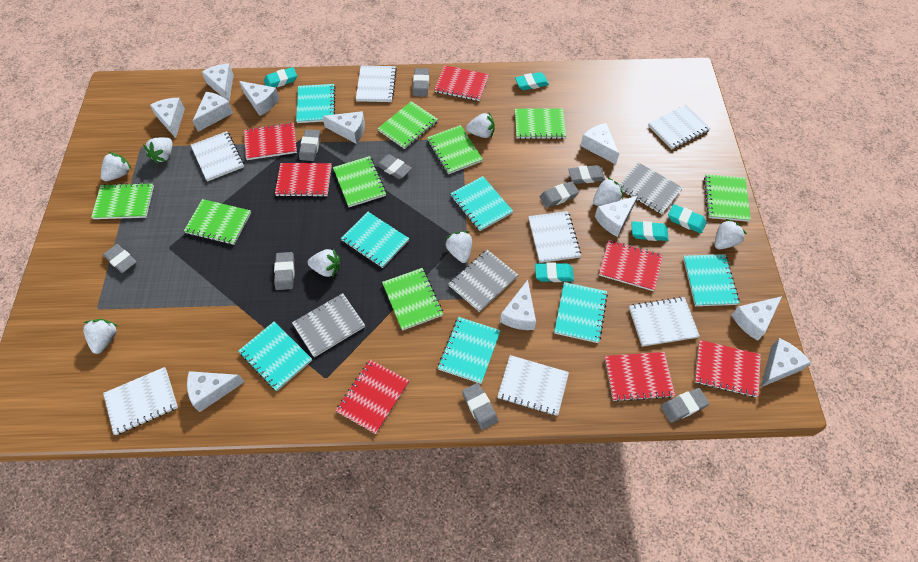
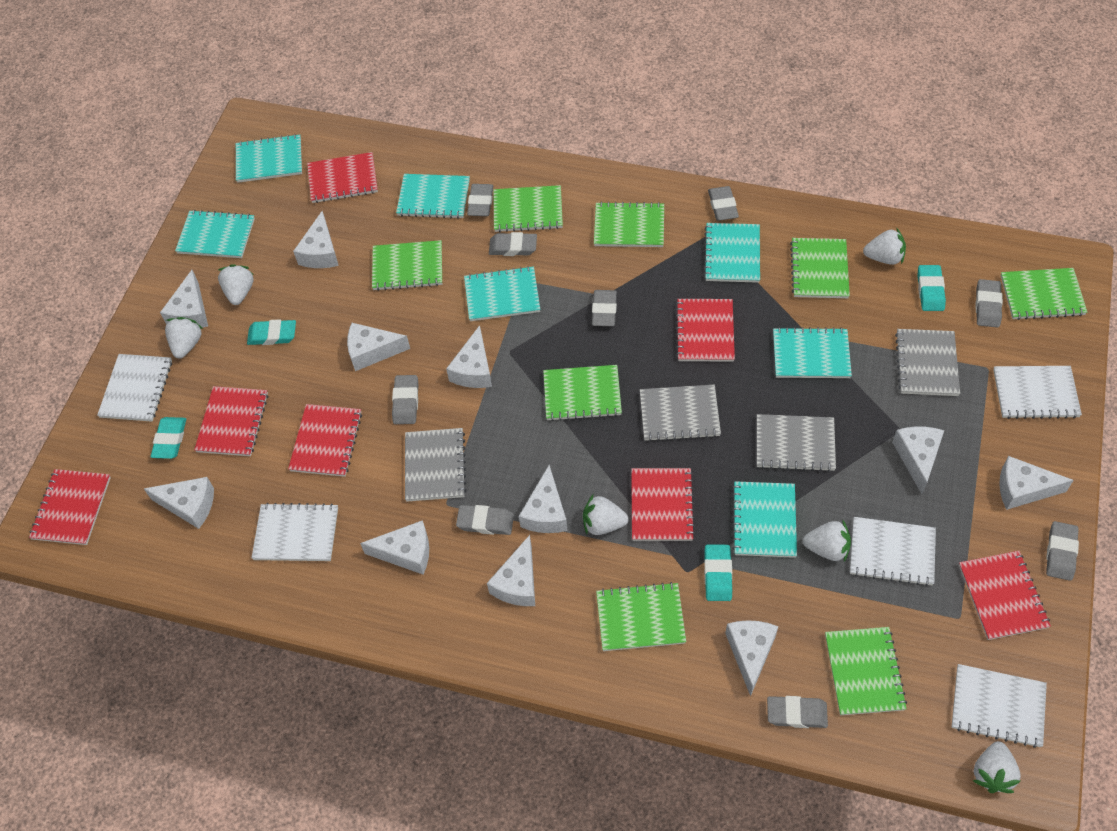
grey notebook: 3 -> 4
turquoise eraser: 5 -> 4
white notebook: 7 -> 5
white strawberry: 8 -> 6

